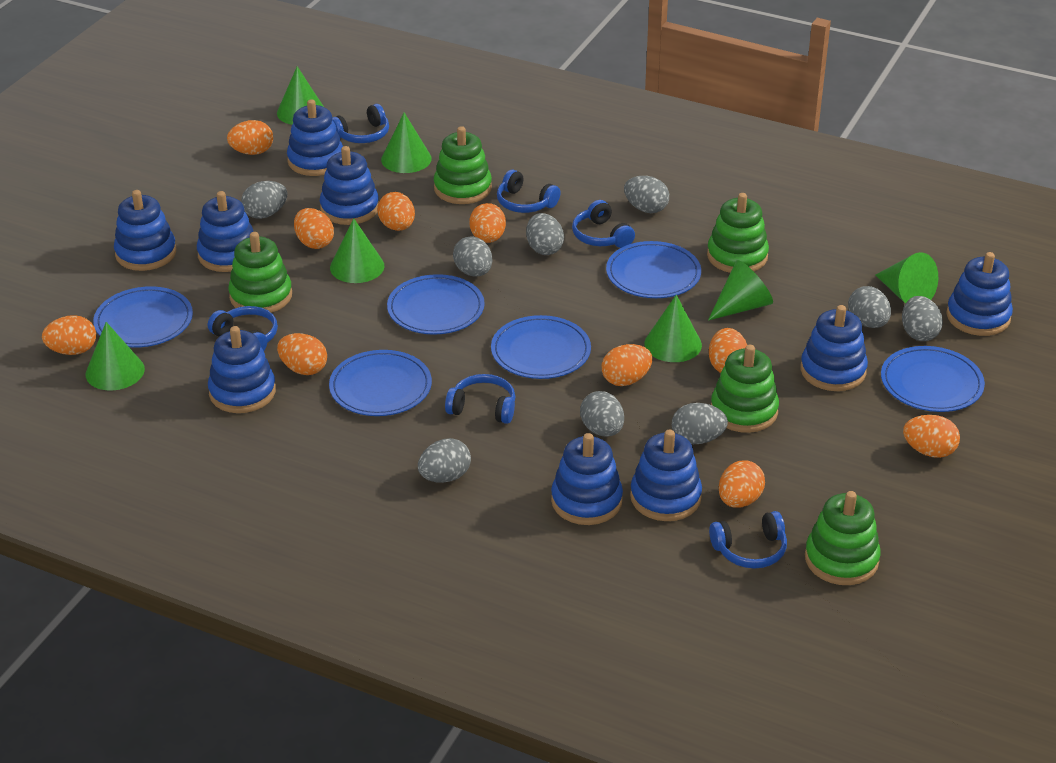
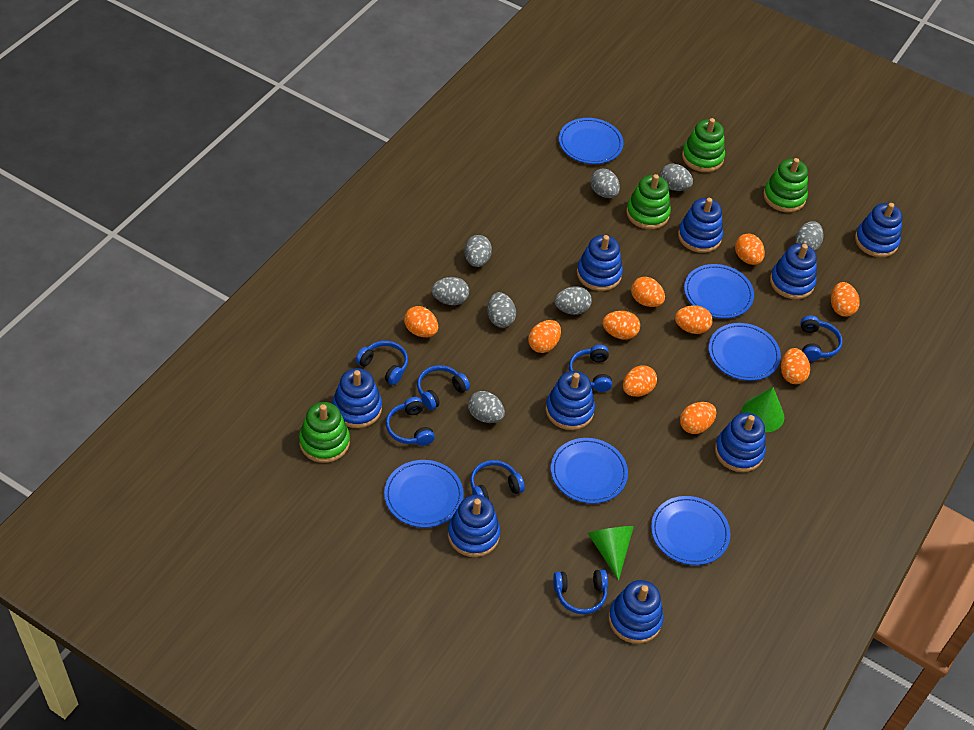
blue headphones: 6 -> 7
green cone: 7 -> 2
green stacking toy: 5 -> 4
grey egg: 9 -> 8

